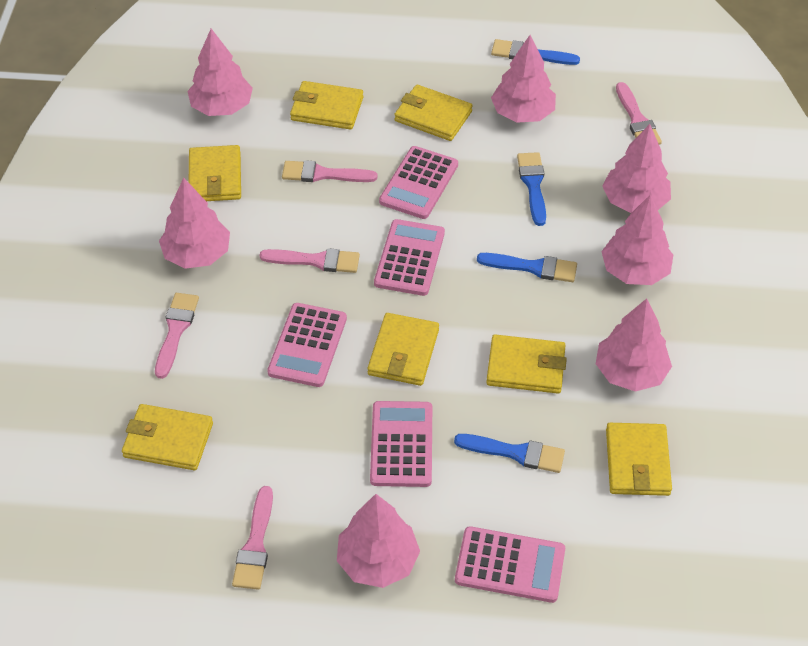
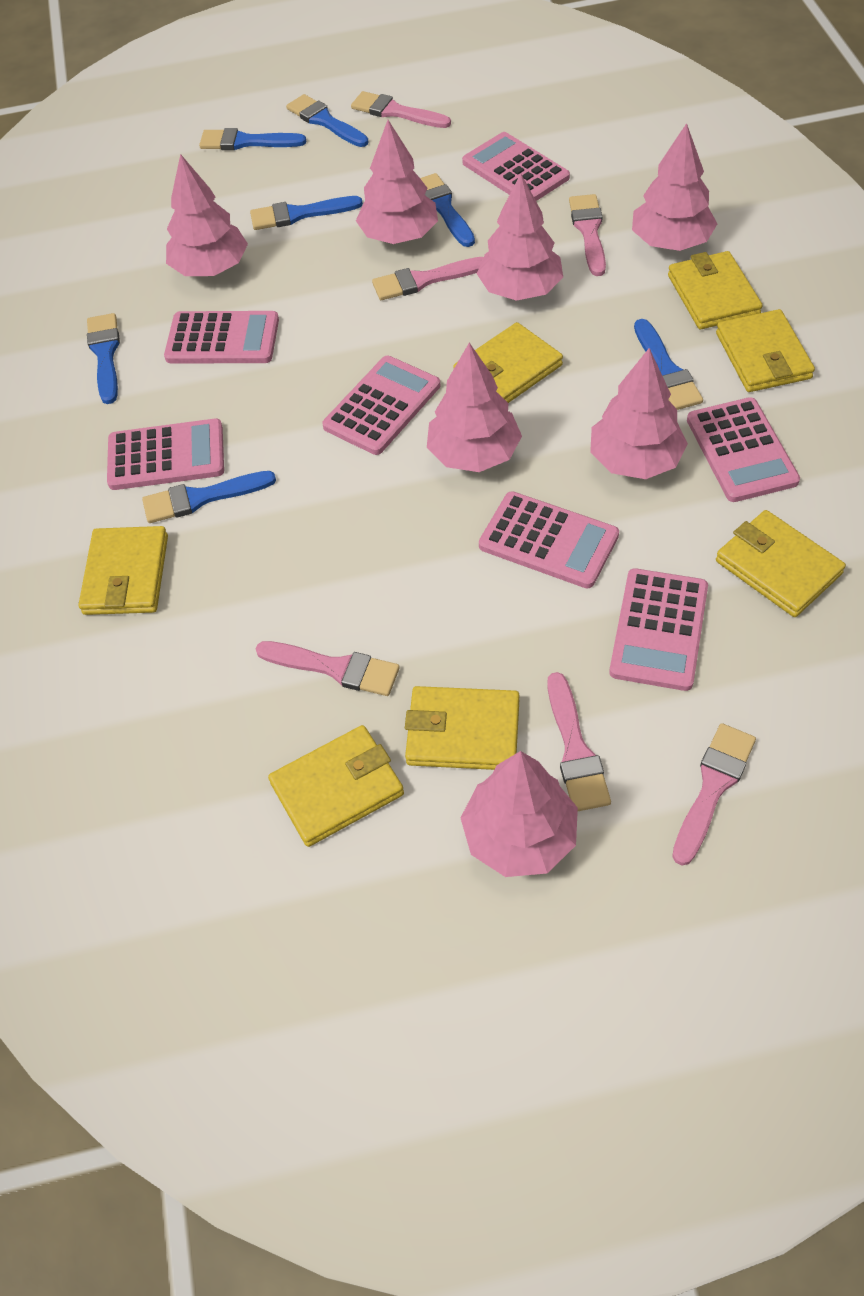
blue brush: 4 -> 7
pink brush: 5 -> 6
pink calculator: 5 -> 7

